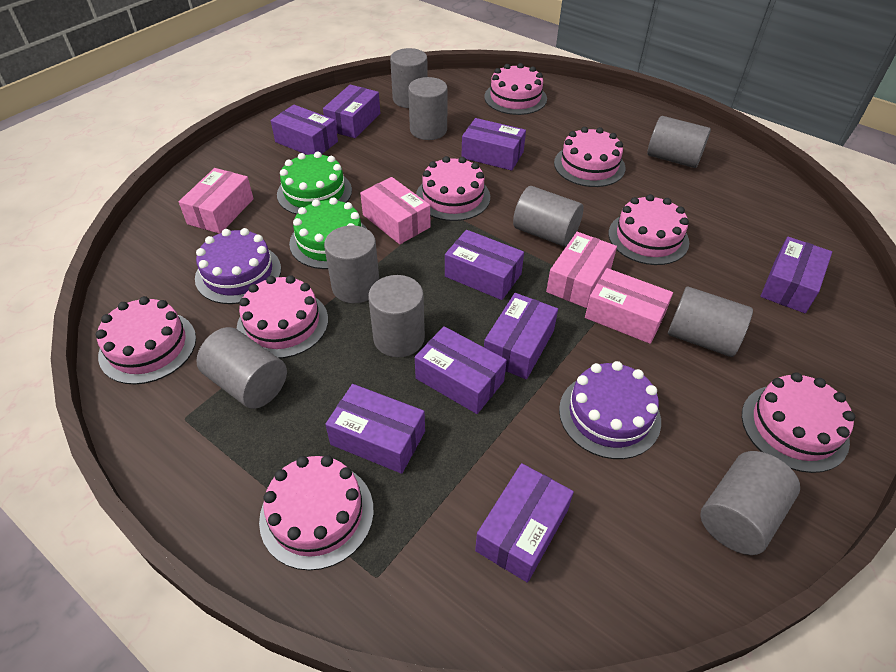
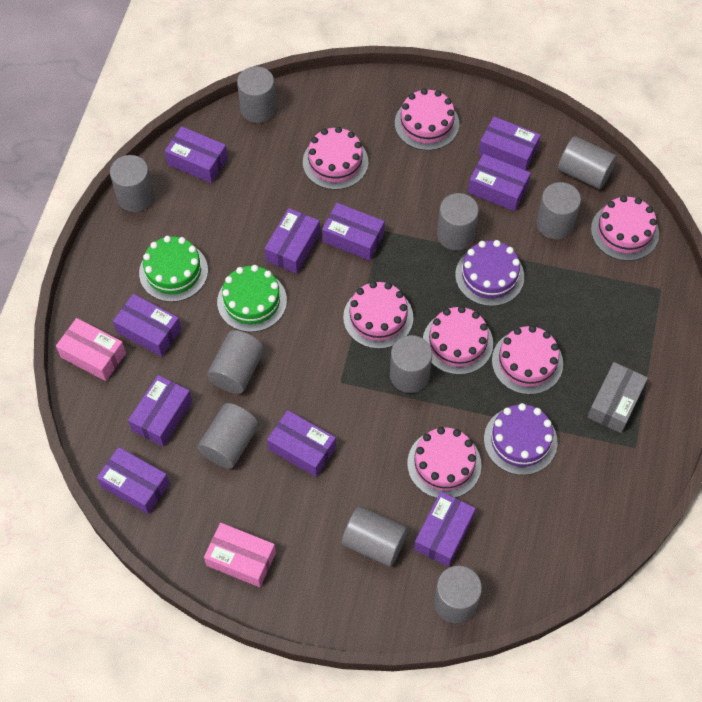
grey box: 0 -> 1
grey cylinder: 9 -> 10
pink box: 4 -> 2
pink cake: 8 -> 7
purple box: 9 -> 10

